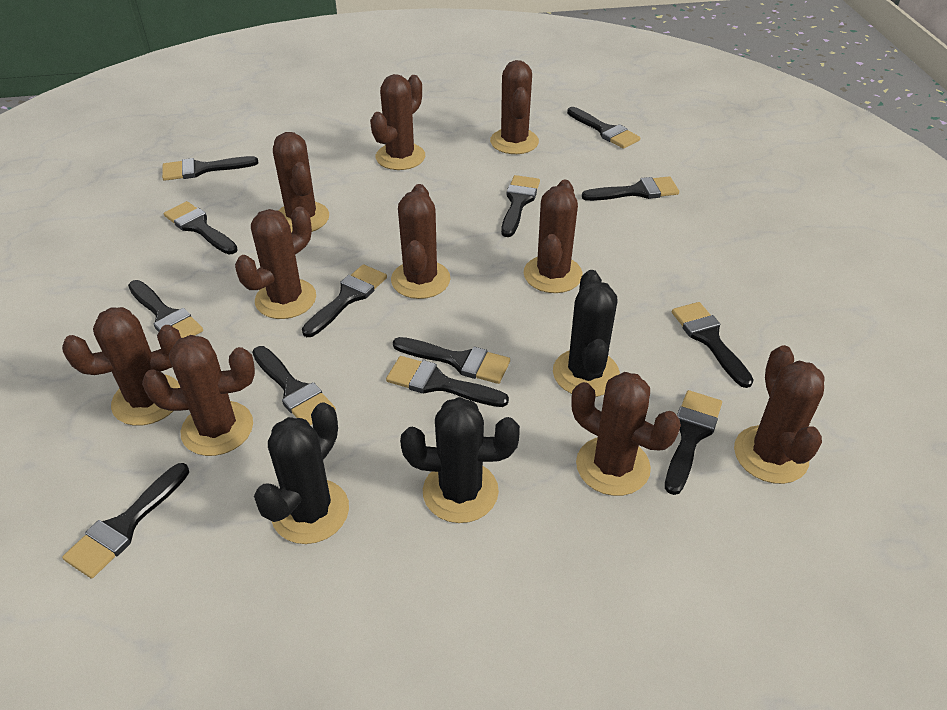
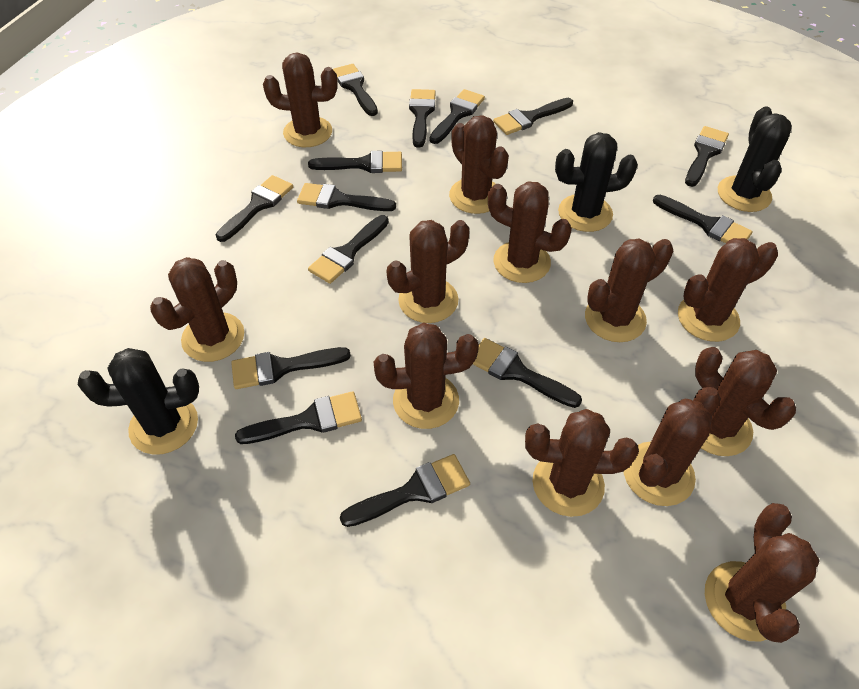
black brush: 13 -> 14
brown cactus: 10 -> 12

